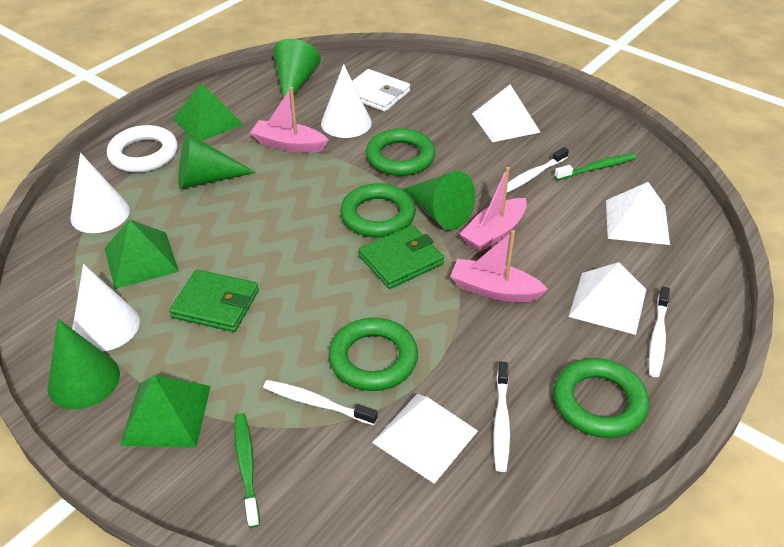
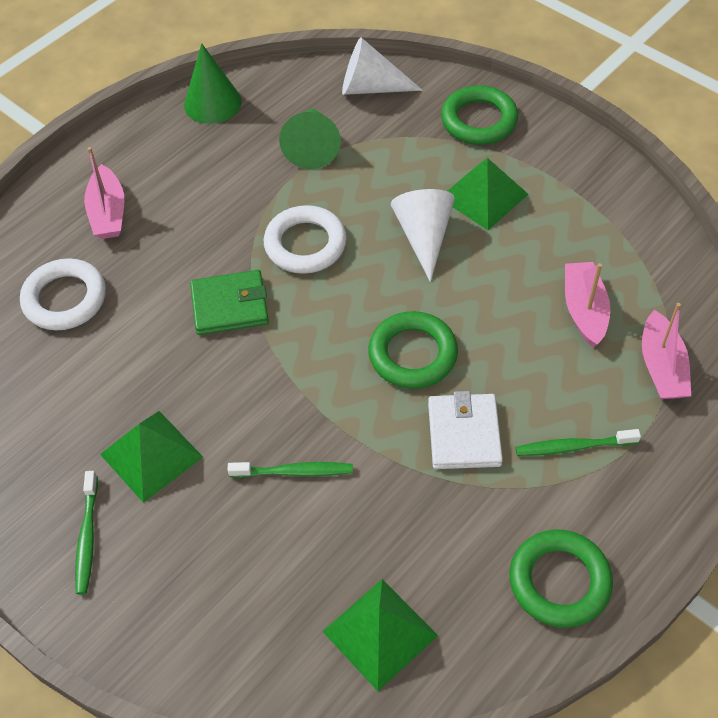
green cone: 4 -> 2
green ring: 4 -> 3
green toothbrush: 2 -> 3
green wallet: 2 -> 1
white cone: 3 -> 2
white pyramid: 4 -> 0
white ring: 1 -> 2
white toothbrush: 4 -> 0

